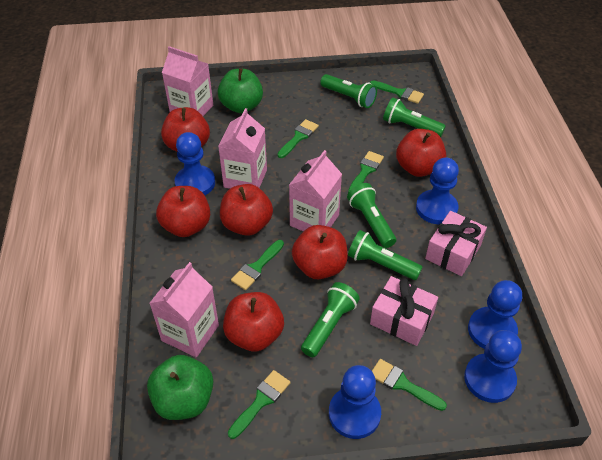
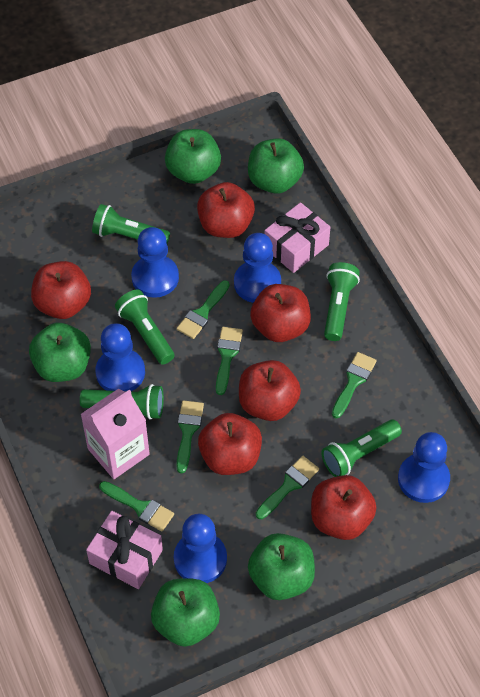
green apple: 2 -> 5
pink carton: 4 -> 1

